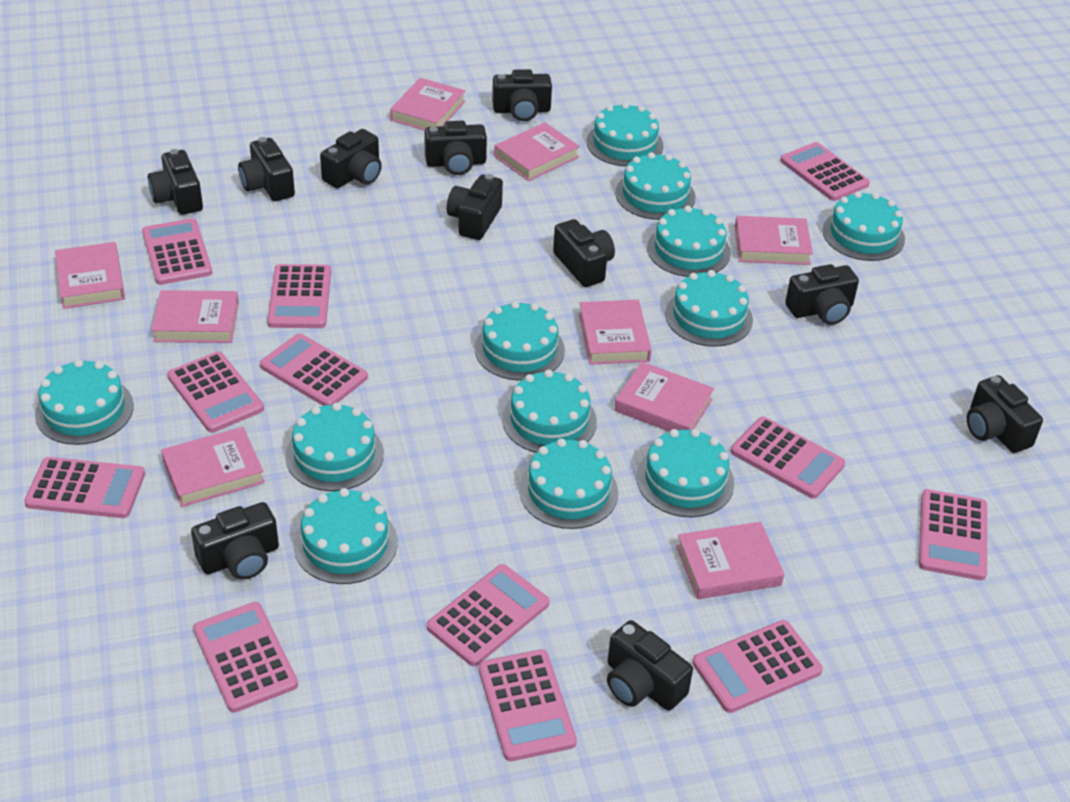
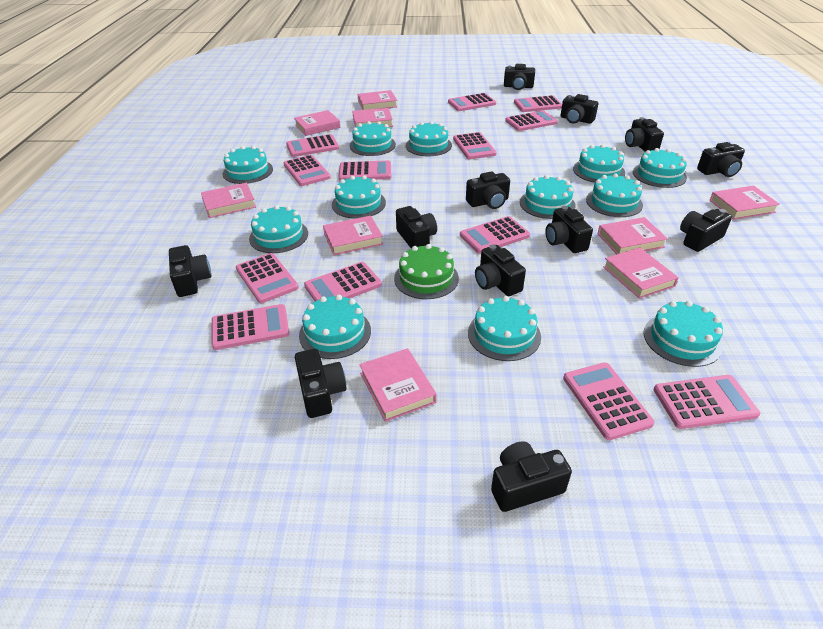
black camera: 11 -> 12
green cake: 0 -> 1
pink calculator: 12 -> 13

